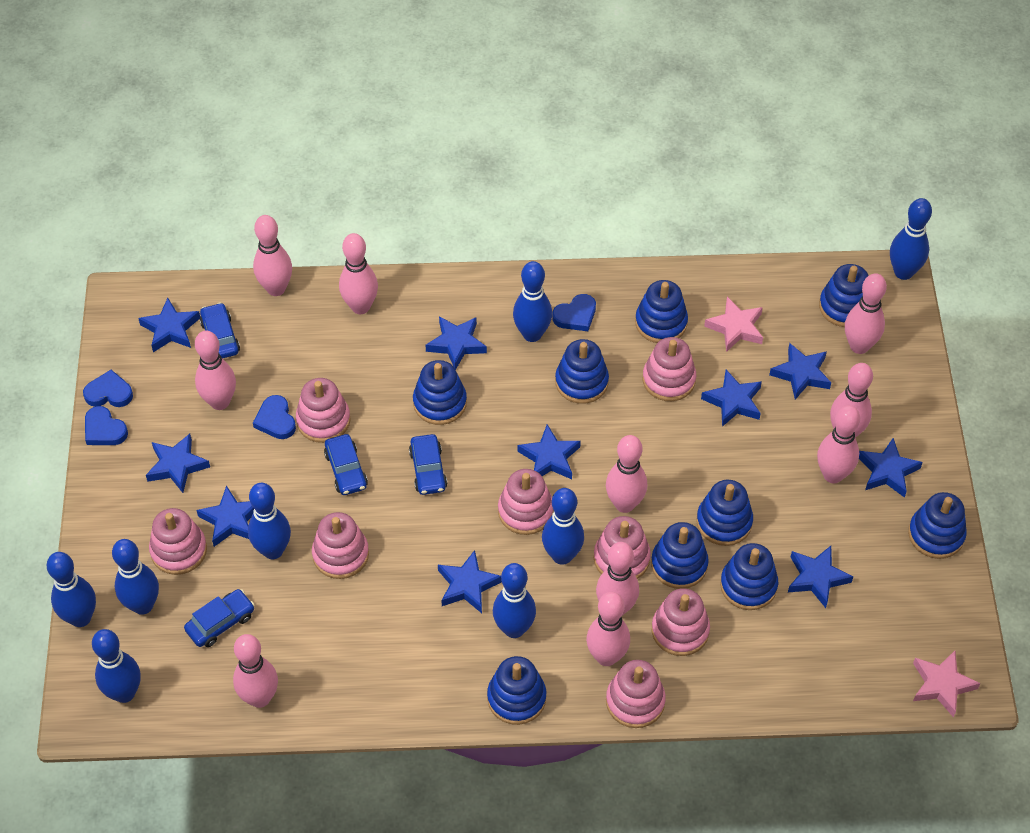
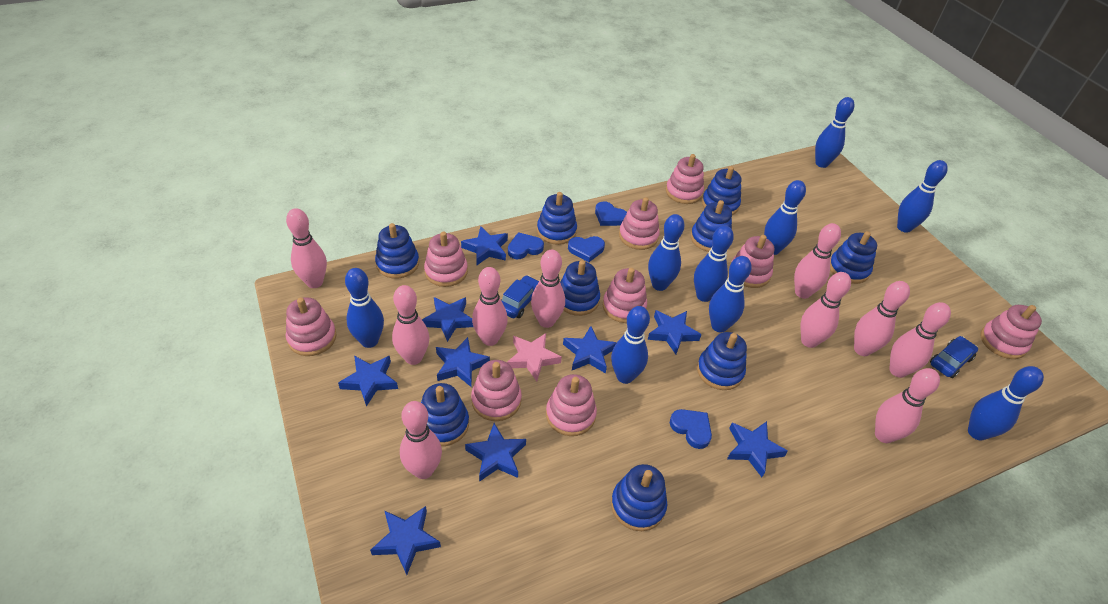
blue bowling pin: 8 -> 9
blue car: 4 -> 2
blue star: 10 -> 9
pink stacking toy: 8 -> 9
pink star: 2 -> 1

